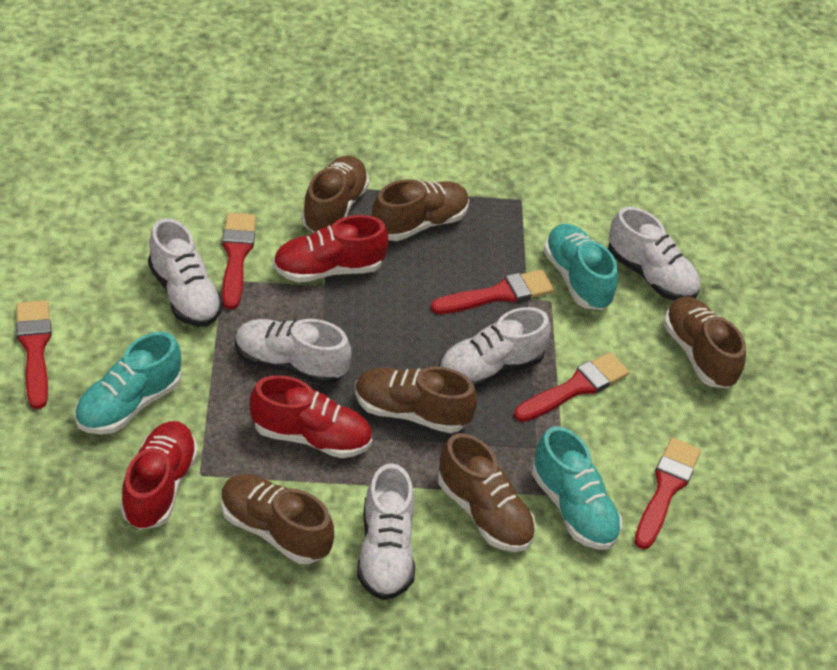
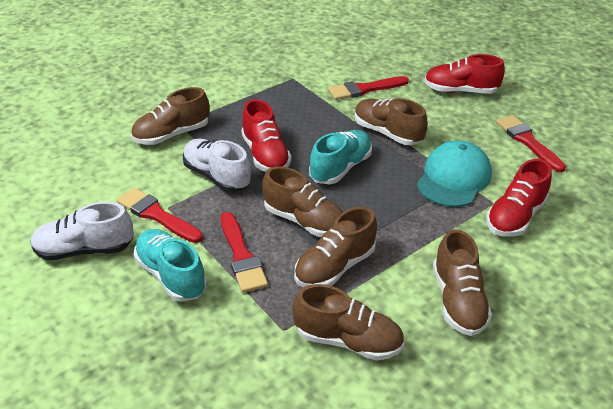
red brush: 5 -> 4
turquoise cap: 0 -> 1
turquoise shoe: 3 -> 2
white shoe: 5 -> 2

